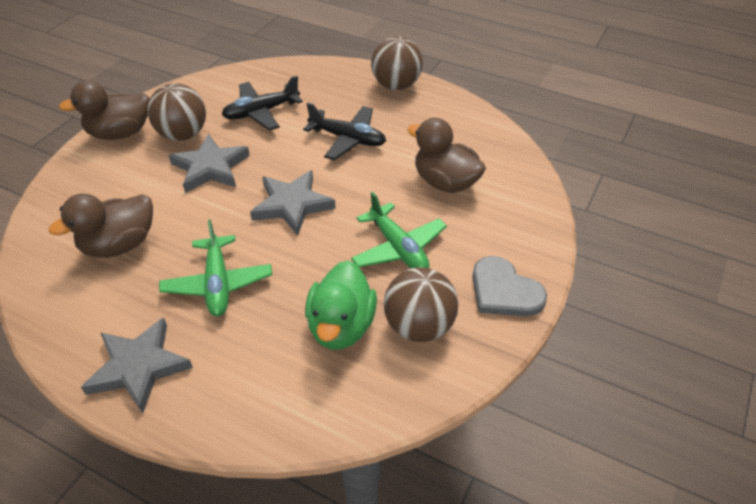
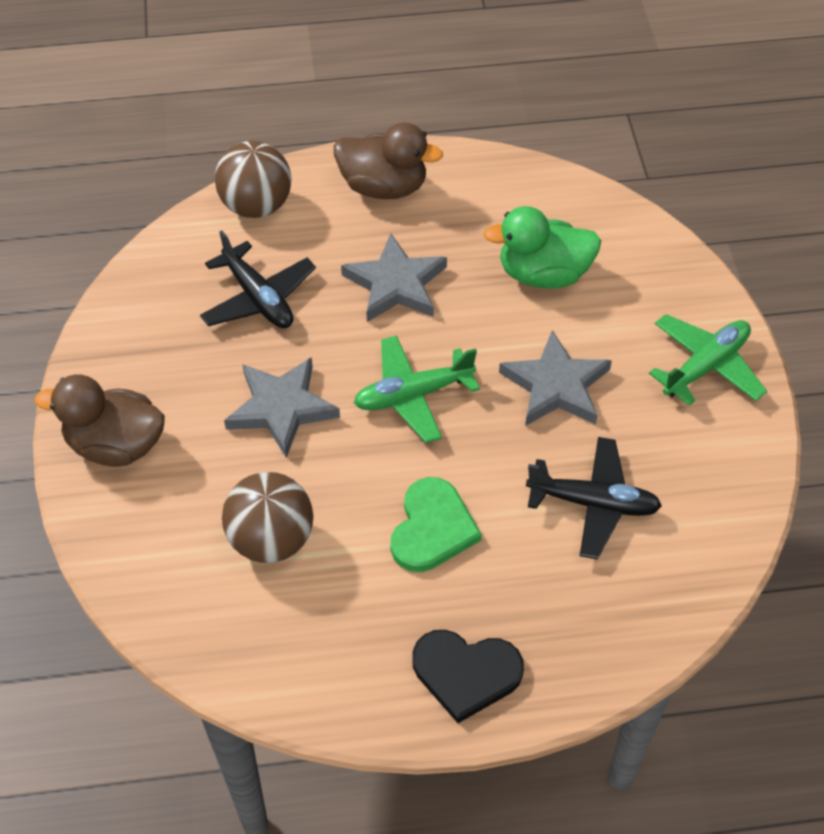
black heart: 0 -> 1
brown ball: 3 -> 2
brown duck: 3 -> 2
green heart: 0 -> 1
grey heart: 1 -> 0

